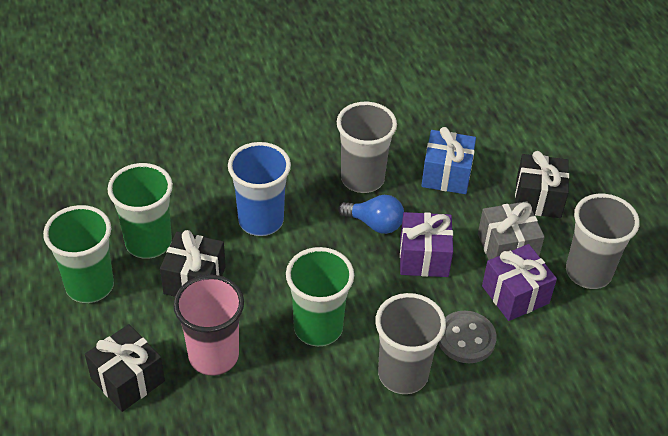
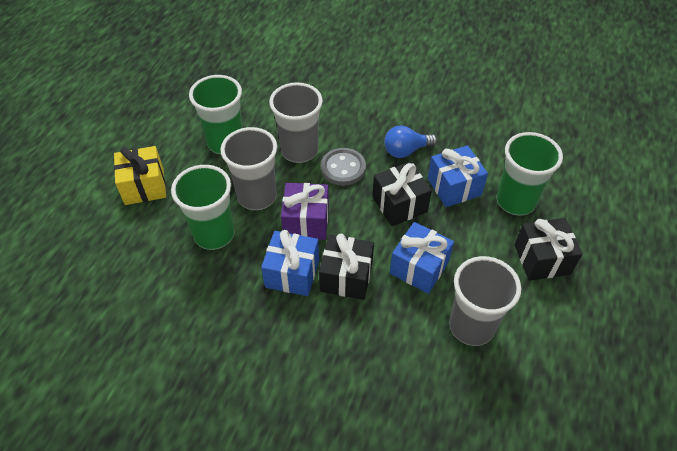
blue cup: 1 -> 0
blue gift: 1 -> 3
grey gift: 1 -> 0
pink cup: 1 -> 0
purple gift: 2 -> 1
yellow gift: 0 -> 1

